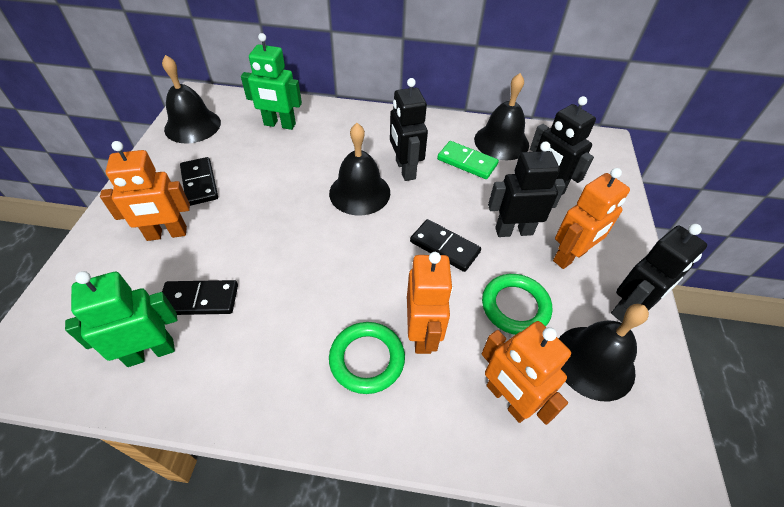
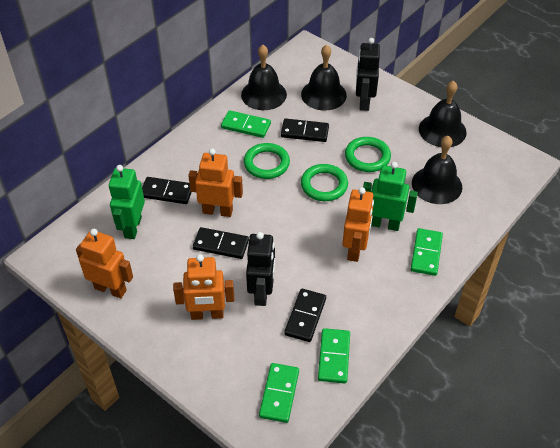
black domino: 3 -> 4
black robot: 4 -> 2
green domino: 1 -> 4
green ring: 2 -> 3

